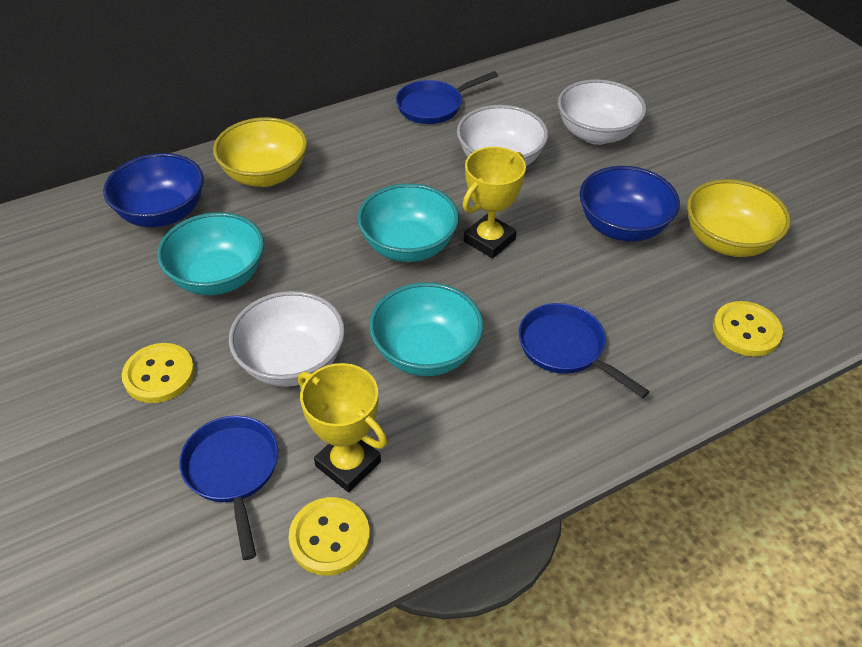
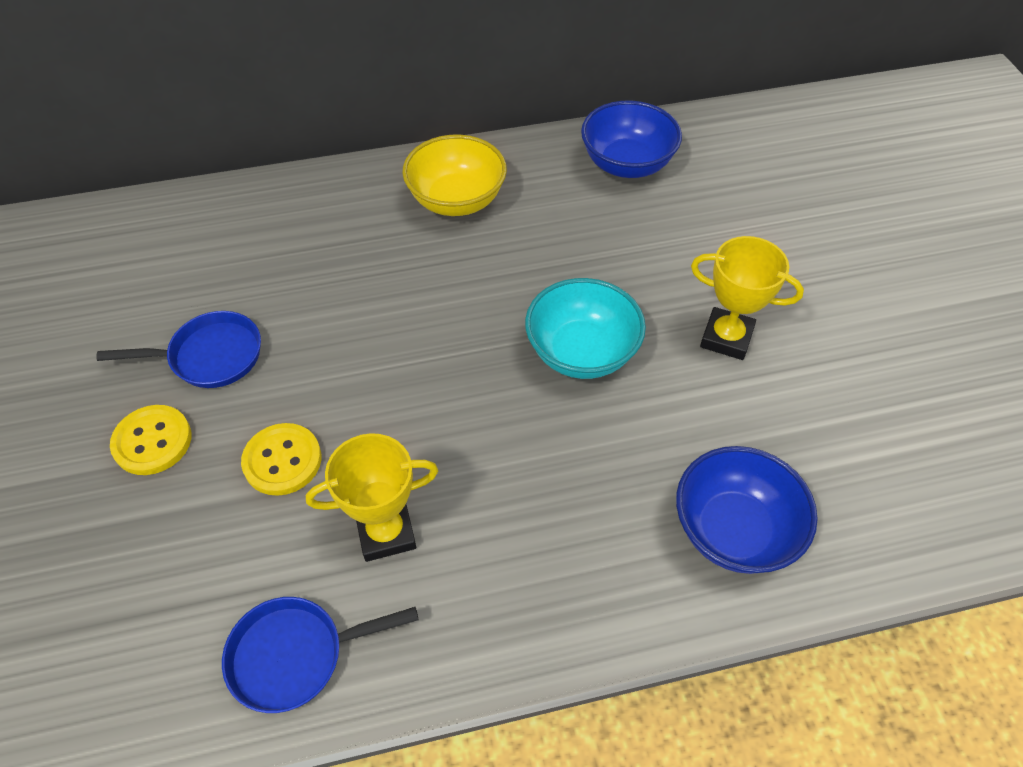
blue pan: 3 -> 2
turquoise bowl: 3 -> 1
white bowl: 3 -> 0
yellow bowl: 2 -> 1
yellow button: 3 -> 2

